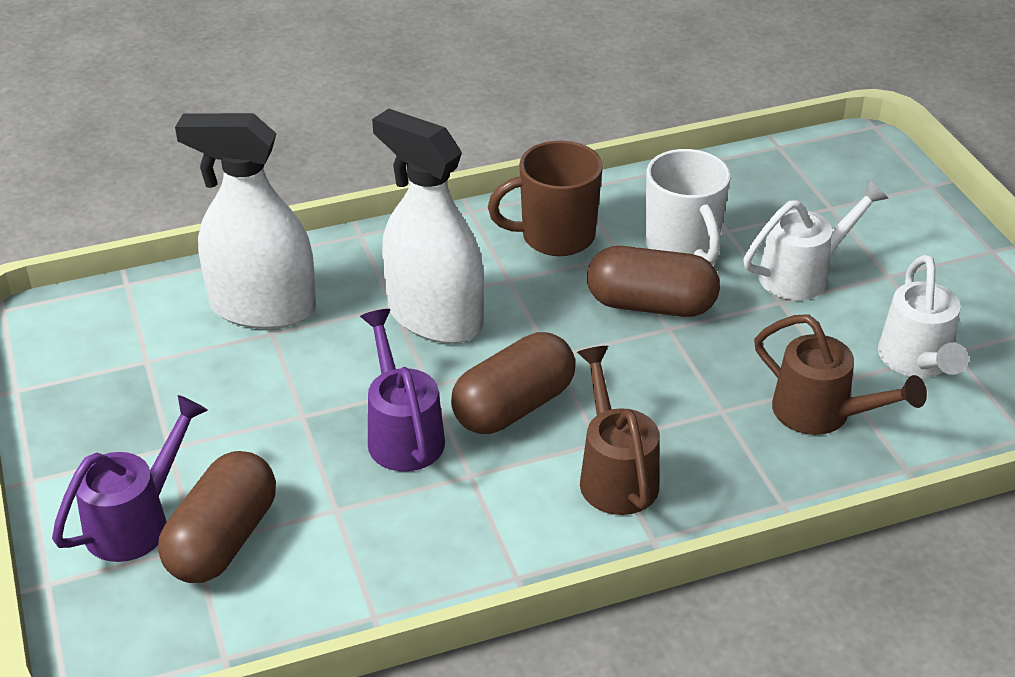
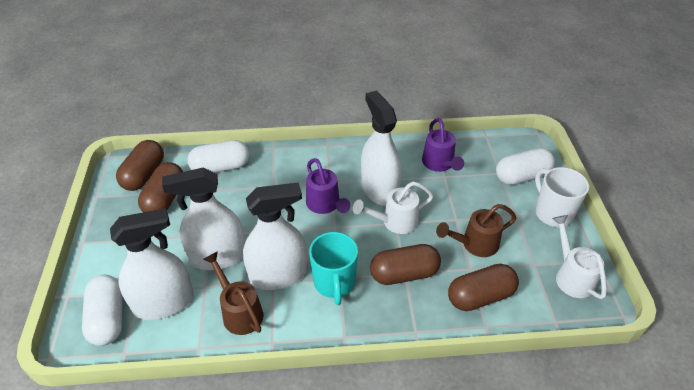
brown capsule: 3 -> 4
brown mug: 1 -> 0
turquoise mug: 0 -> 1
white capsule: 0 -> 3
white spray bottle: 2 -> 4

